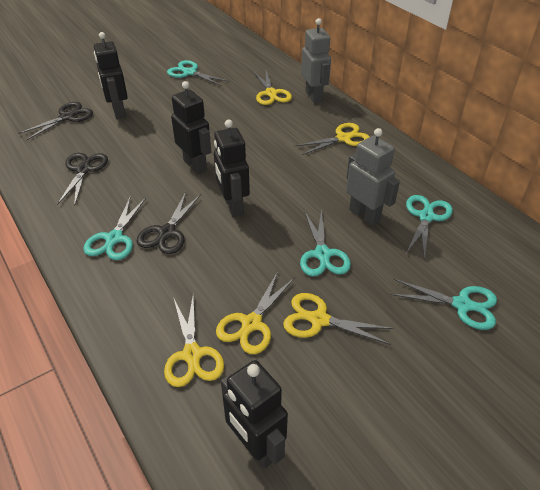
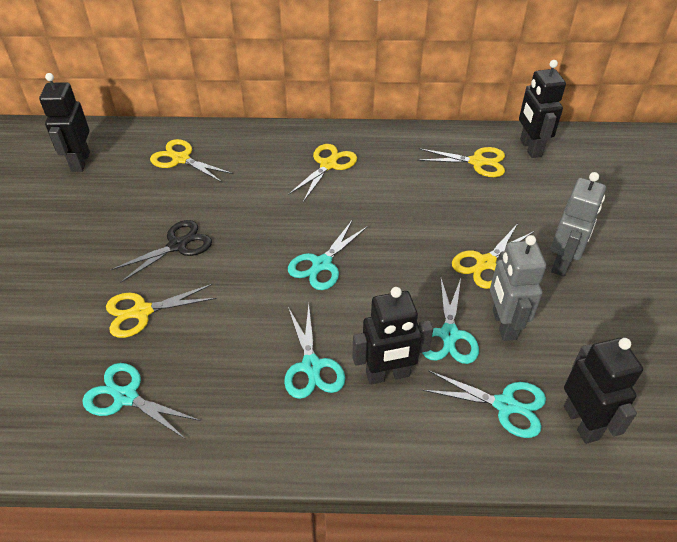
black scissors: 3 -> 1

